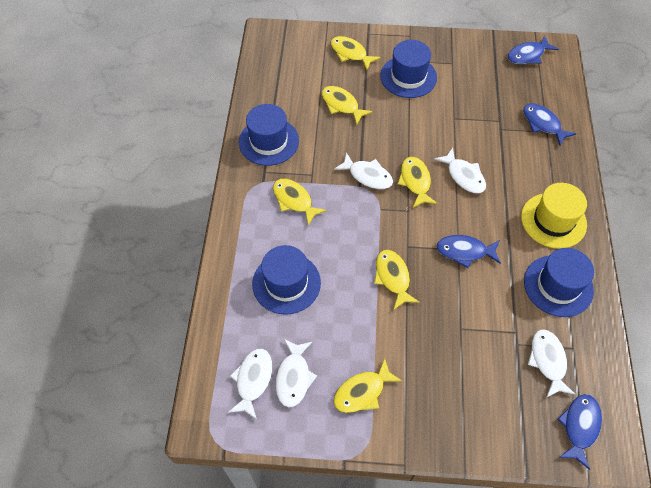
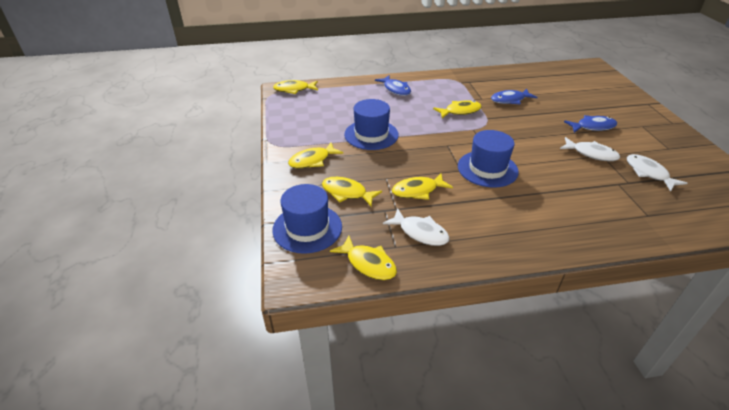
blue fish: 4 -> 3
blue hat: 4 -> 3
white fish: 5 -> 3
yellow hat: 1 -> 0

